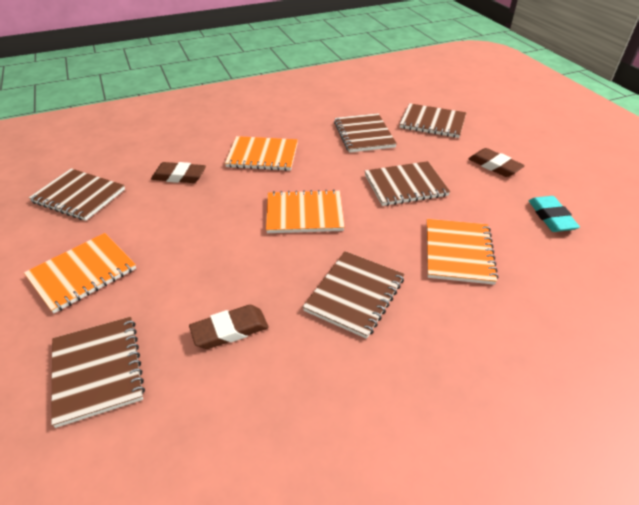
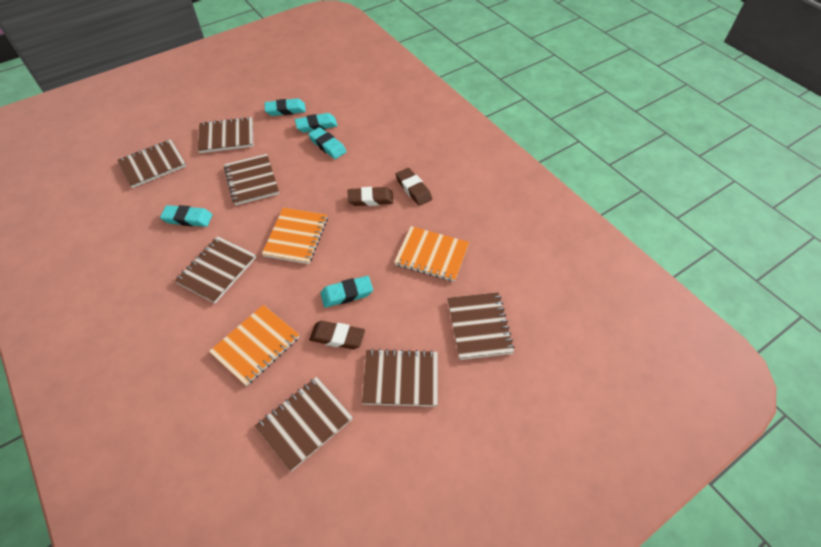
brown notebook: 6 -> 7
orange notebook: 4 -> 3
turquoise eraser: 1 -> 5

